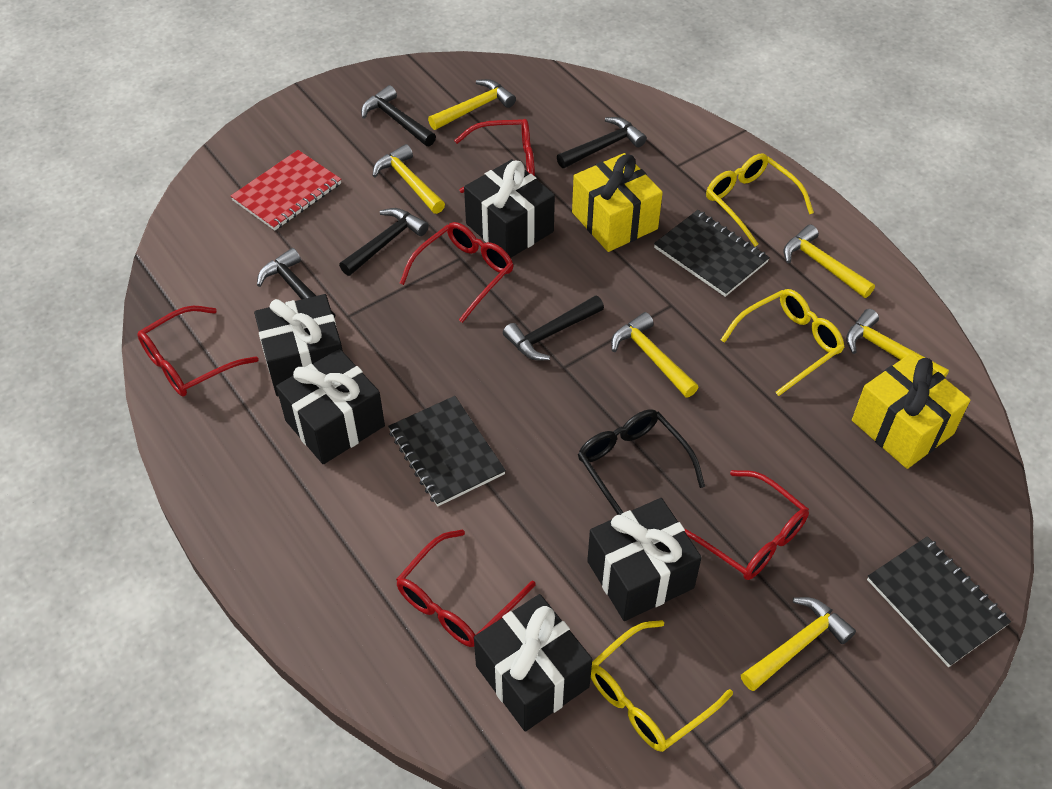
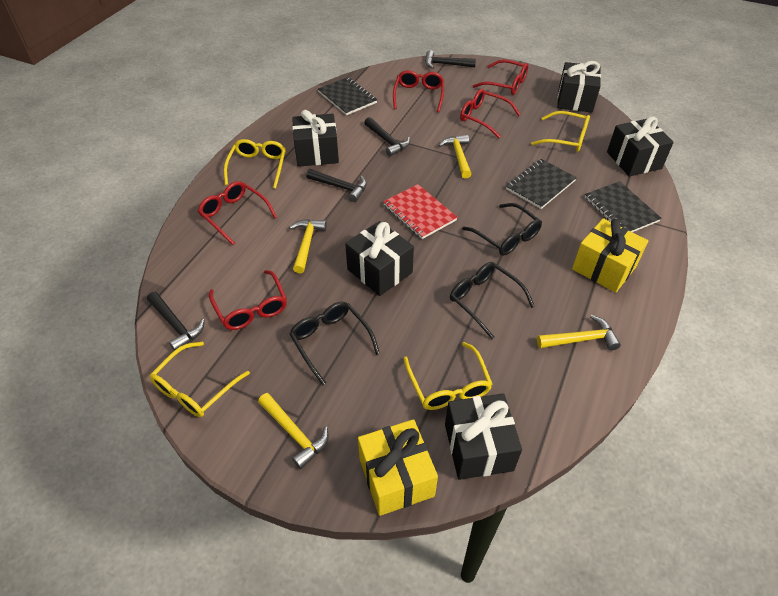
black glasses: 1 -> 3
black hammer: 5 -> 4
yellow glasses: 3 -> 4
yellow hammer: 6 -> 4

